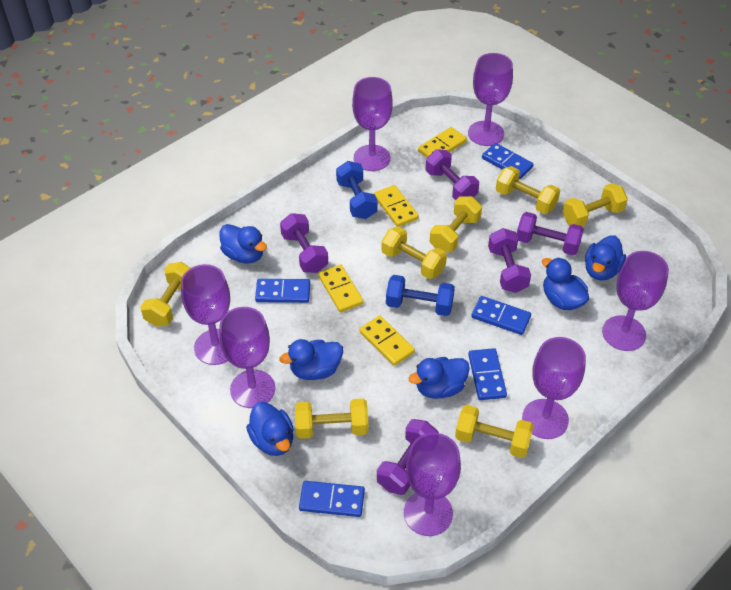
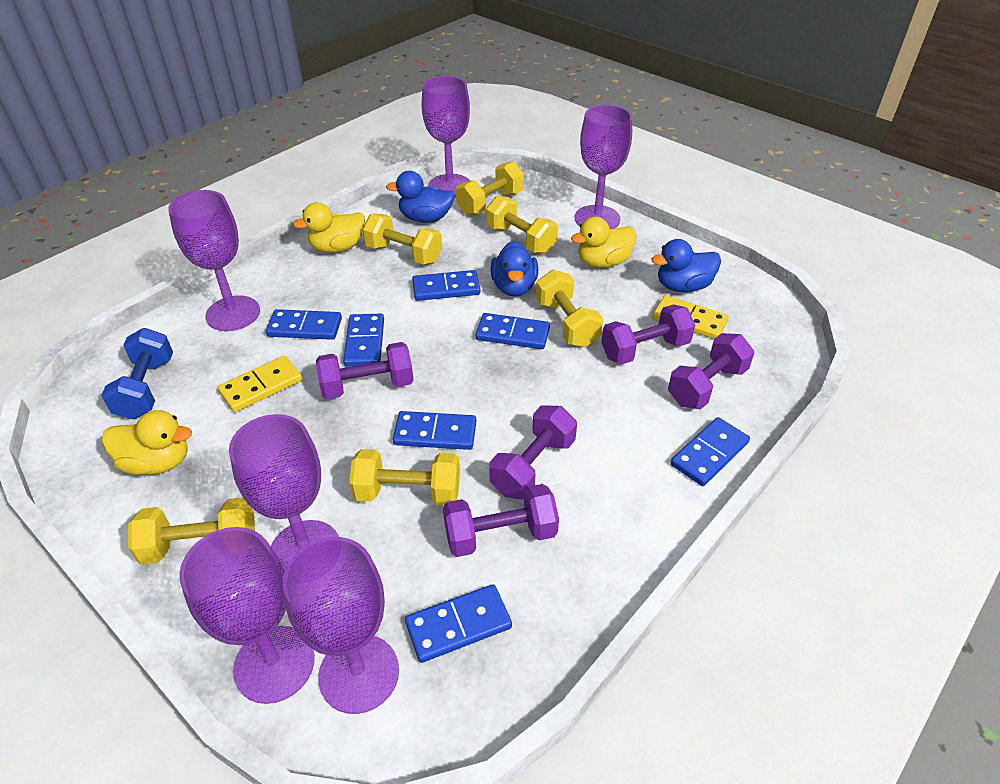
blue domino: 5 -> 7
blue duck: 6 -> 3
blue dumbbell: 2 -> 1
purple goblet: 7 -> 6
yellow domino: 4 -> 2
yellow duck: 0 -> 3
yellow dumbbell: 7 -> 6

